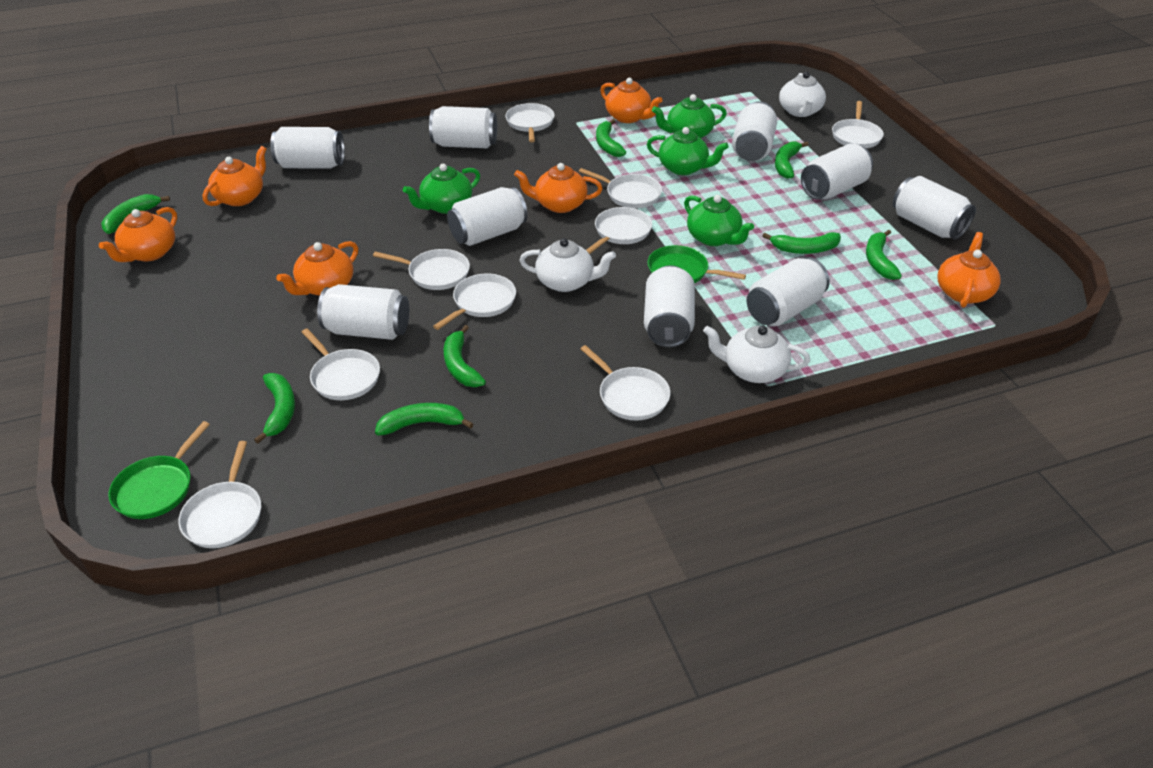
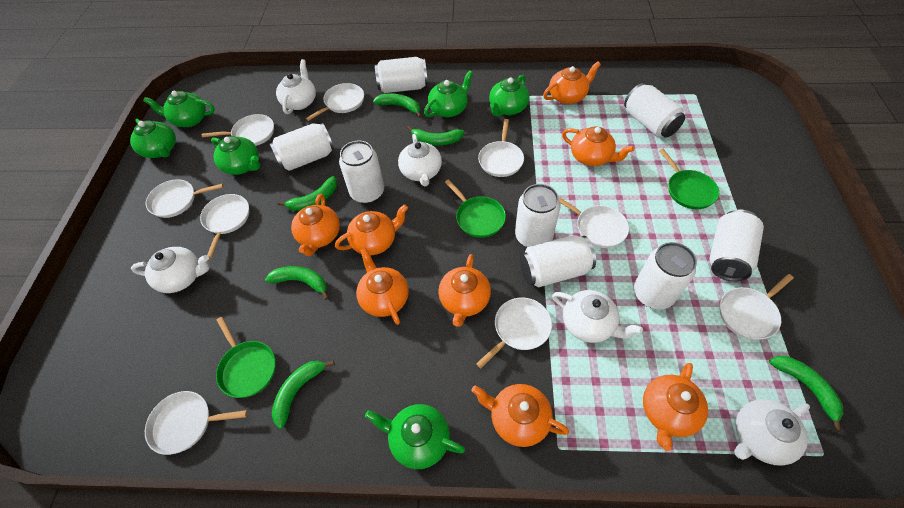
green banana: 8 -> 6
green pan: 2 -> 3
green teapot: 4 -> 6
orange teapot: 6 -> 8
white can: 9 -> 8
white teapot: 3 -> 5

